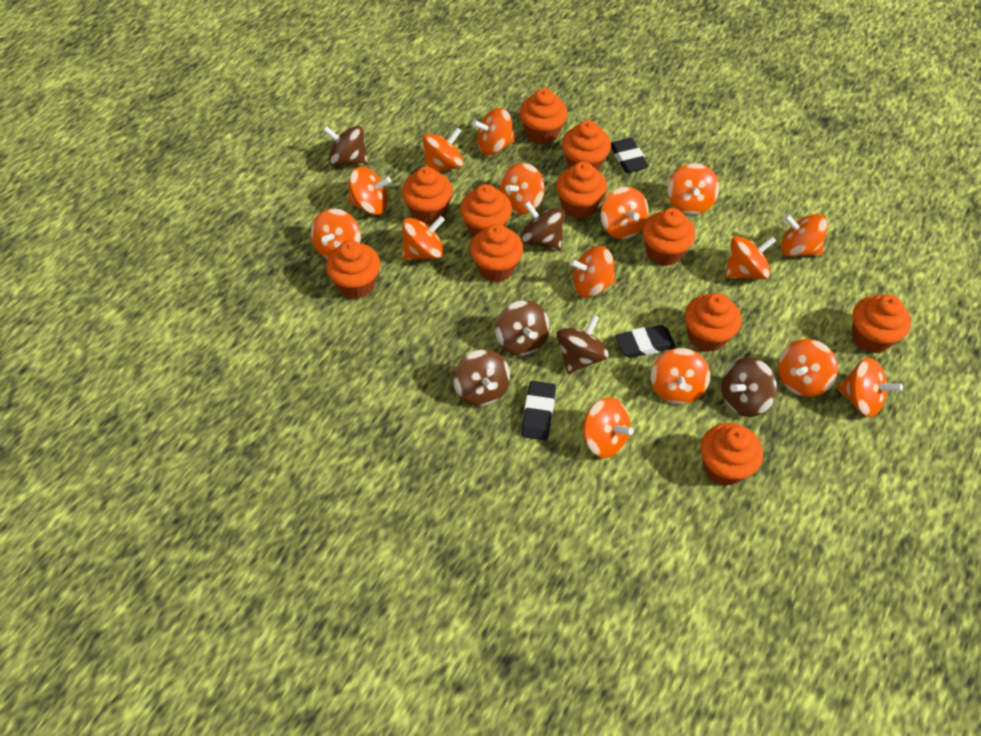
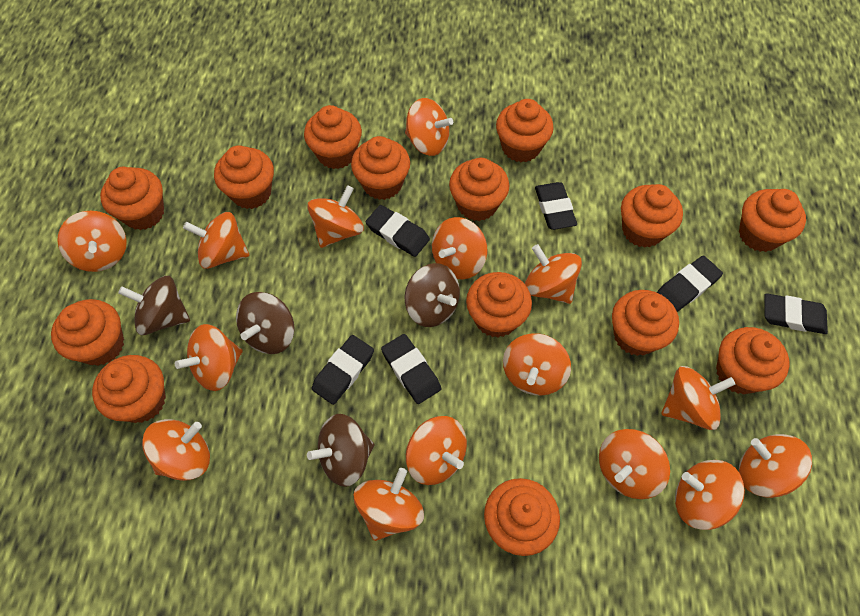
black eraser: 3 -> 6
brown spinning top: 6 -> 4
orange cupcake: 11 -> 14

